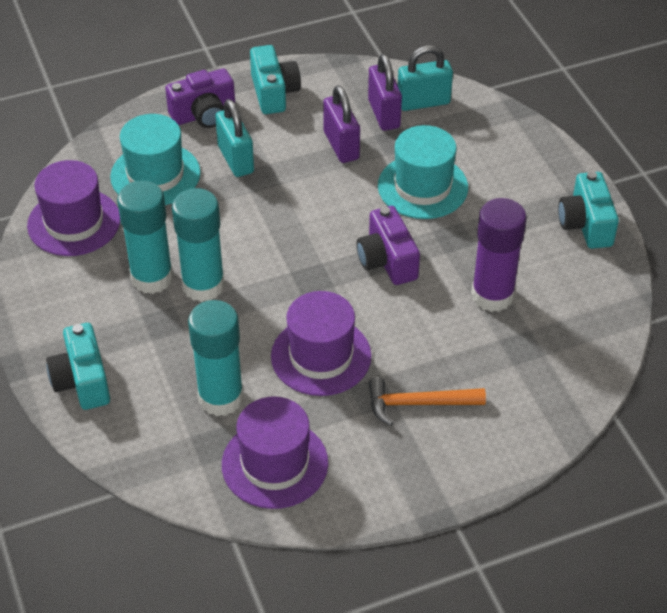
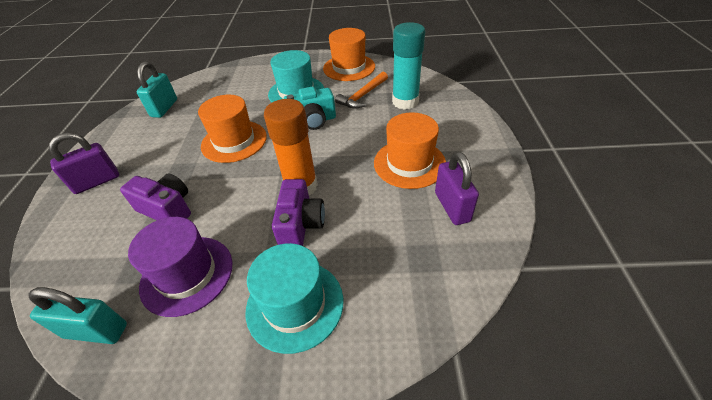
orange glue stick: 0 -> 1
orange hat: 0 -> 3
purple glue stick: 1 -> 0
purple hat: 3 -> 1
turquoise camera: 3 -> 1
turquoise glue stick: 3 -> 1

